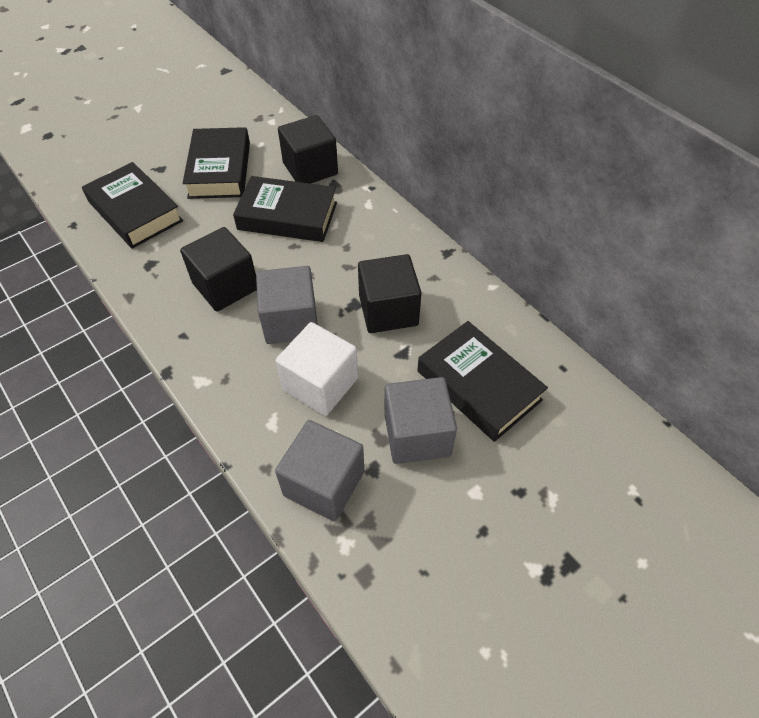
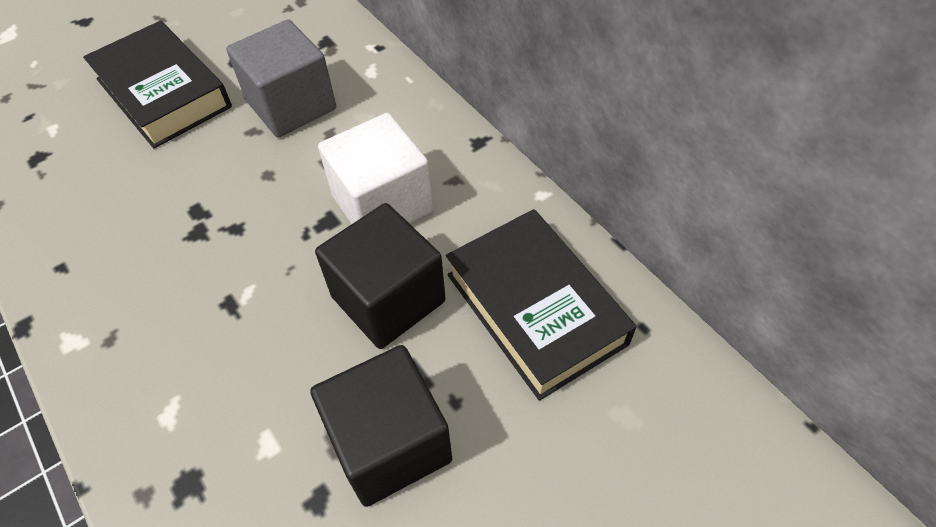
black book: 4 -> 2
black cube: 3 -> 2
grey cube: 3 -> 1

